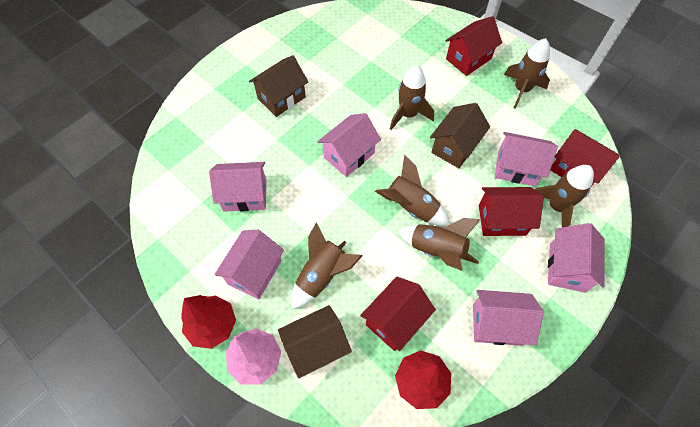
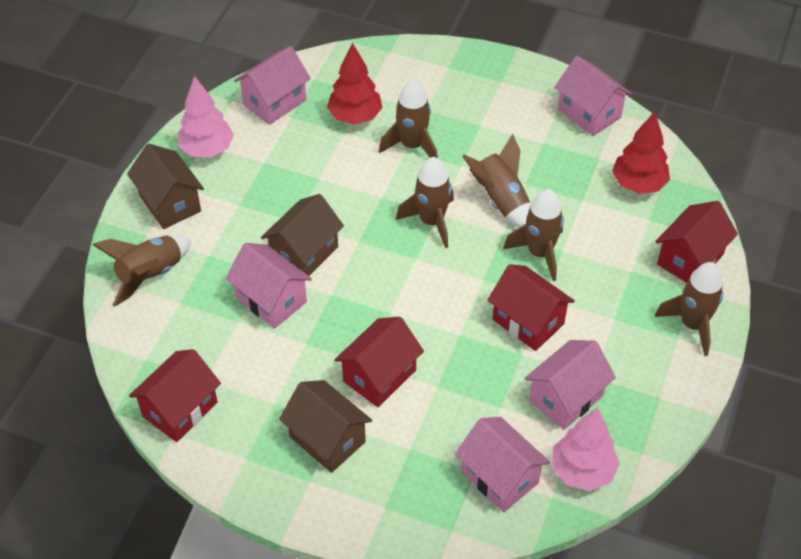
pink house: 6 -> 5
pink tree: 1 -> 2

